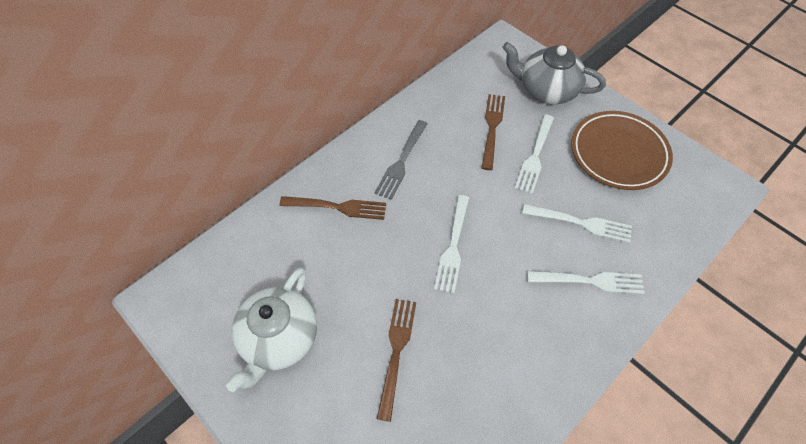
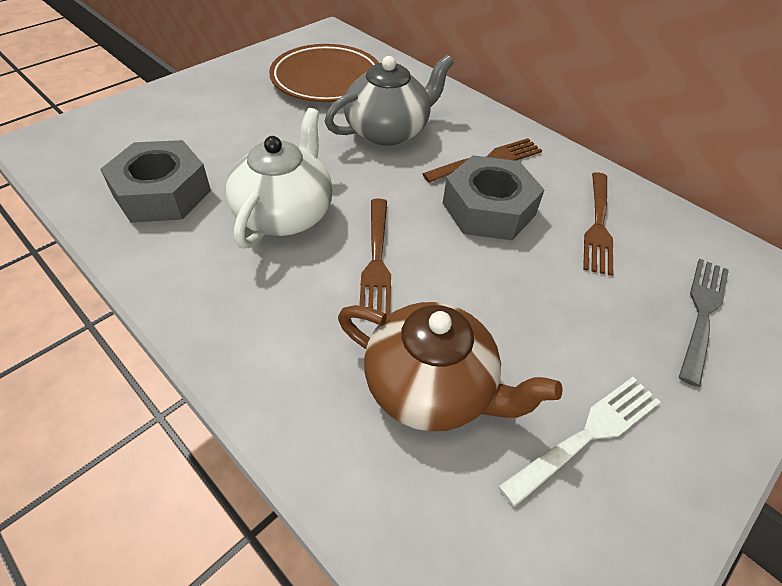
brown teapot: 0 -> 1
grey nut: 0 -> 2
white fork: 4 -> 1

